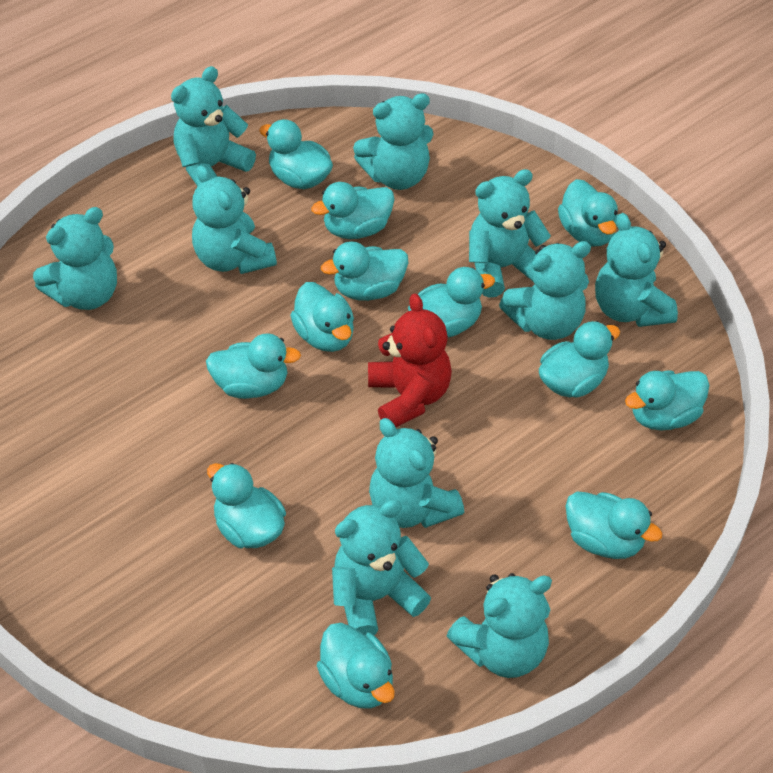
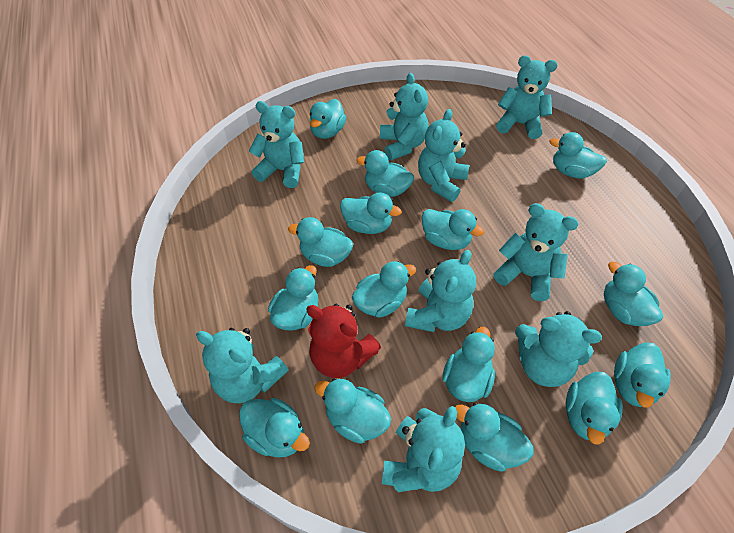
turquoise duck: 12 -> 15
turquoise teddy bear: 10 -> 9

